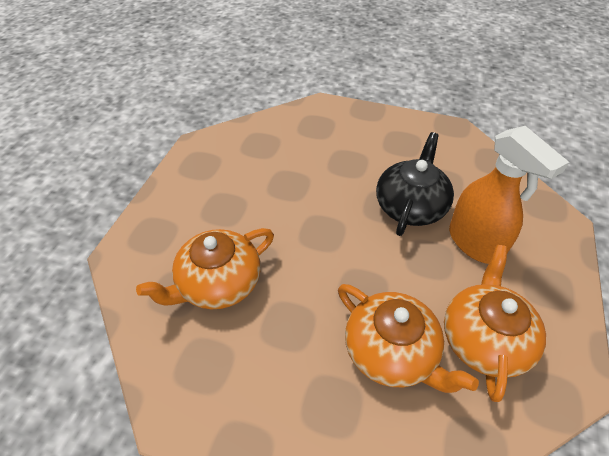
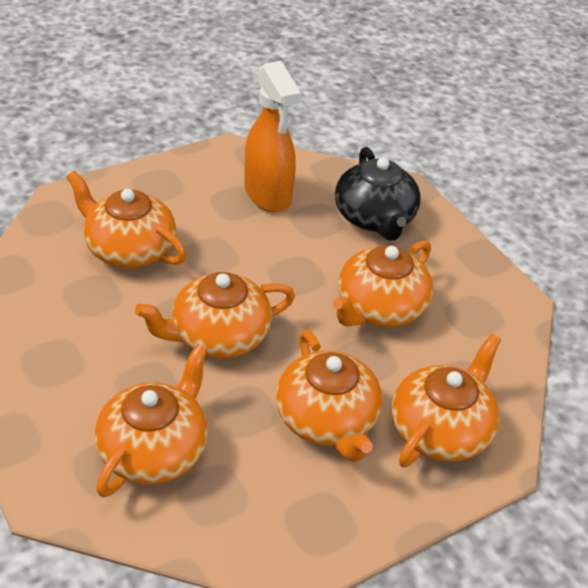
orange teapot: 3 -> 6

